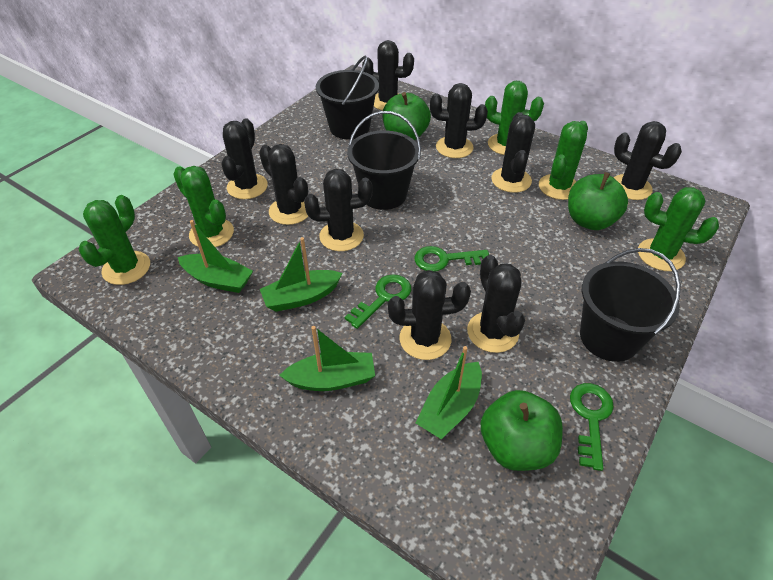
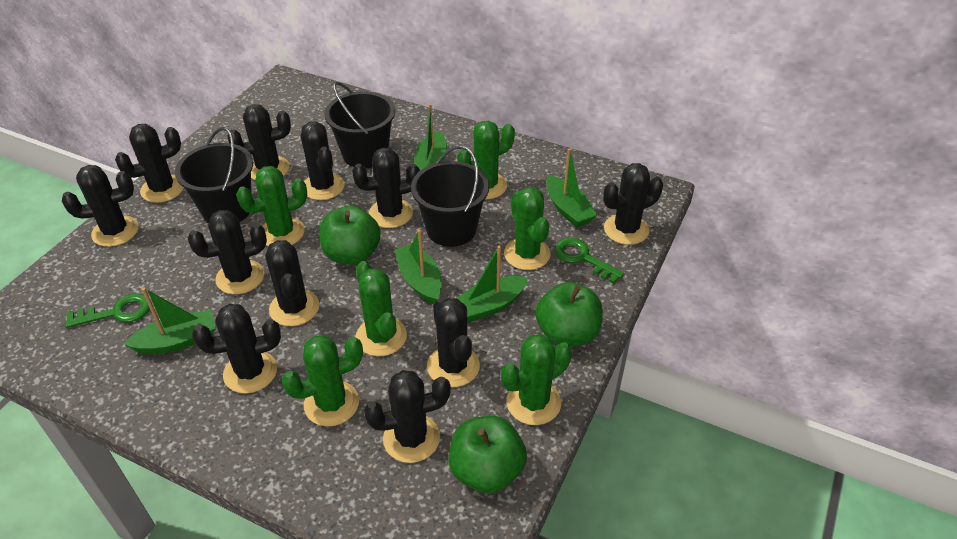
black cactus: 9 -> 11
green boat: 4 -> 5
green cactus: 5 -> 6
green key: 3 -> 2

